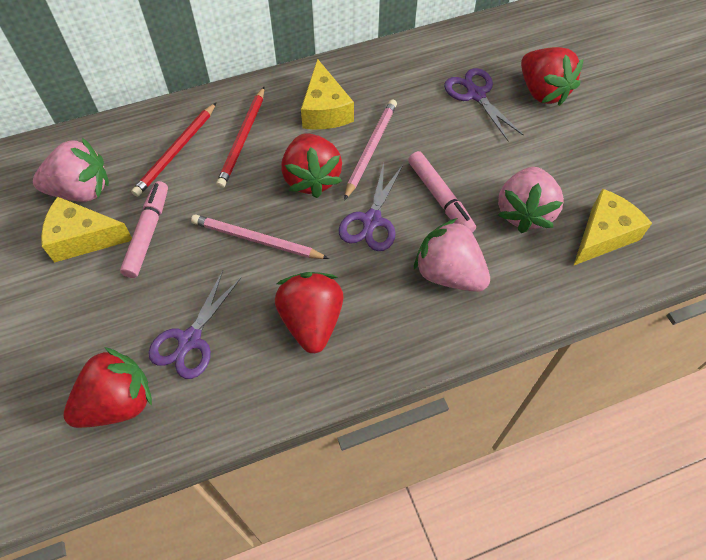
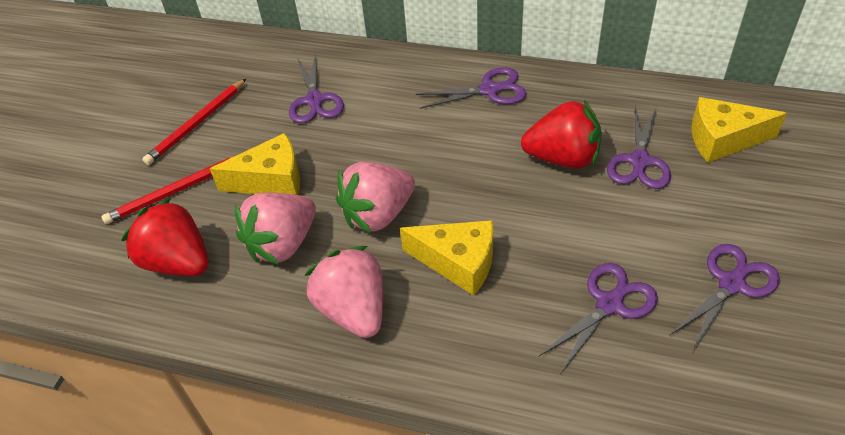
pink marker: 2 -> 0
pink pencil: 2 -> 0
purple scissors: 3 -> 5
red strawberry: 4 -> 2

